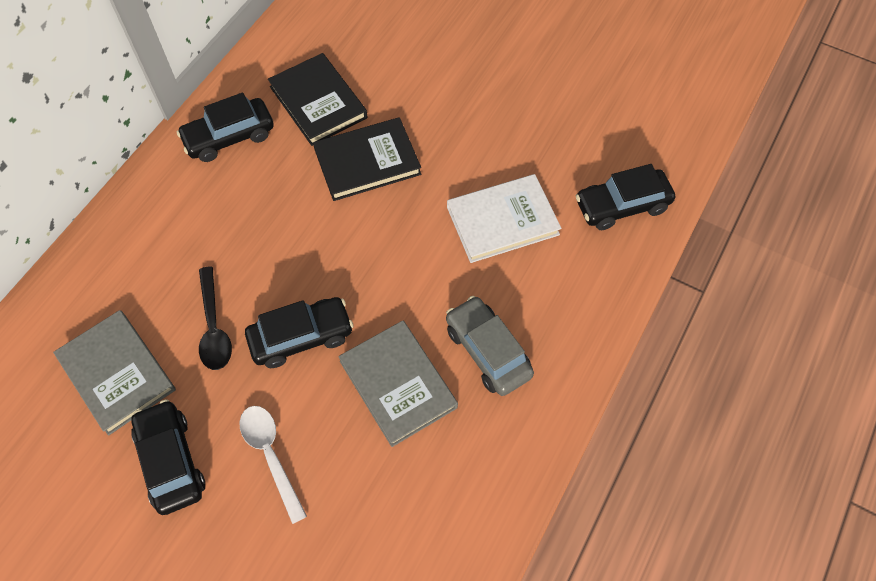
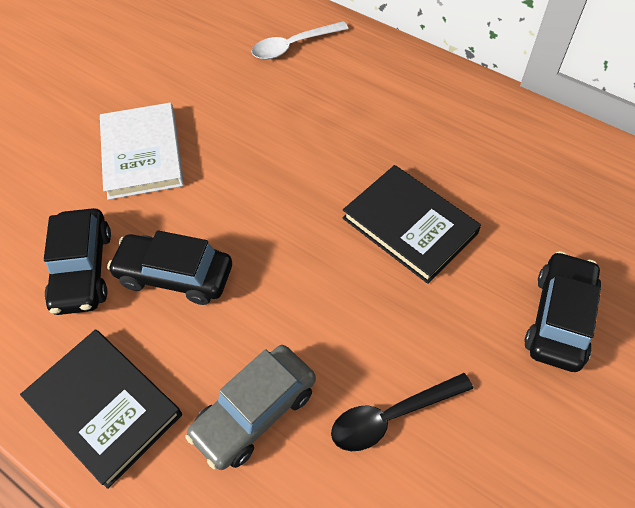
black car: 4 -> 3
grey book: 2 -> 0

